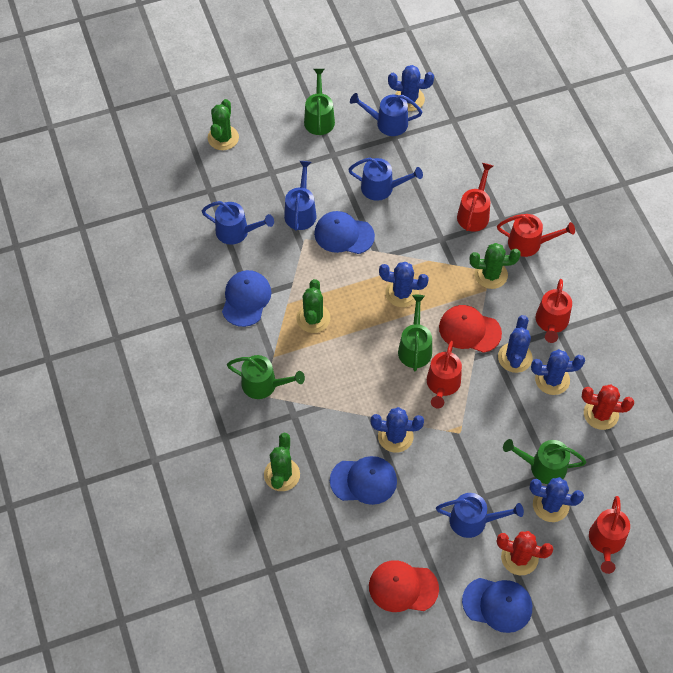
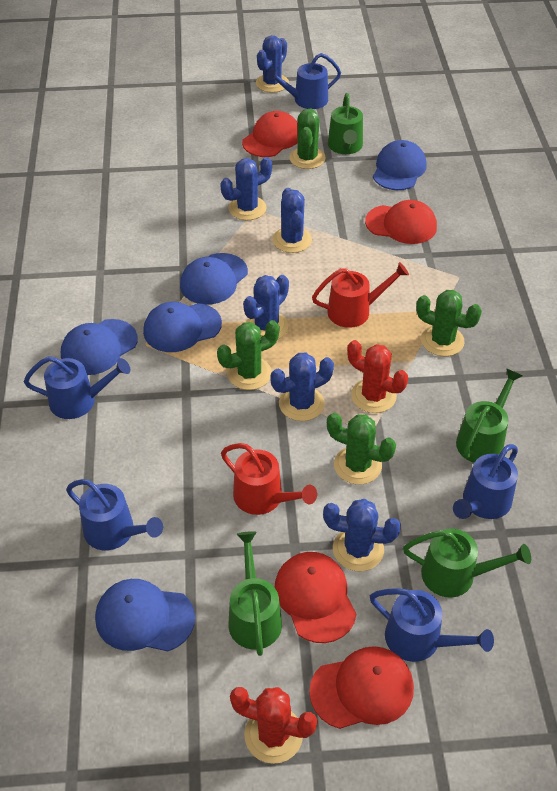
blue cap: 4 -> 5
red cap: 2 -> 4
red watering can: 5 -> 2

